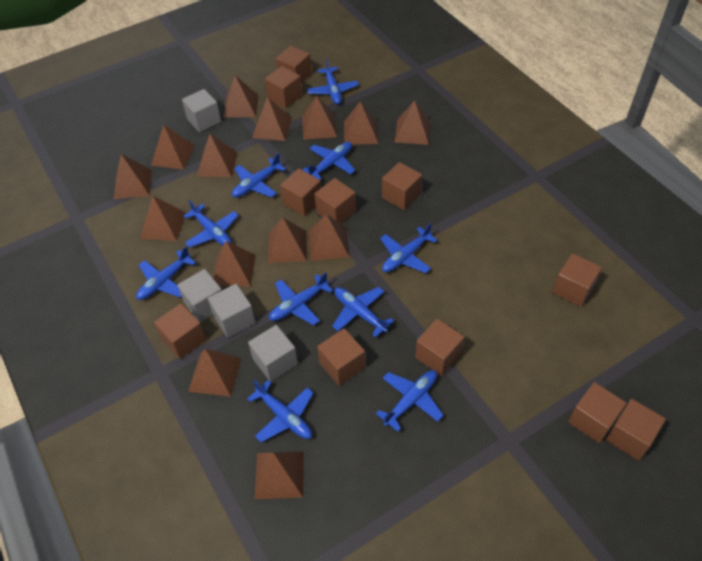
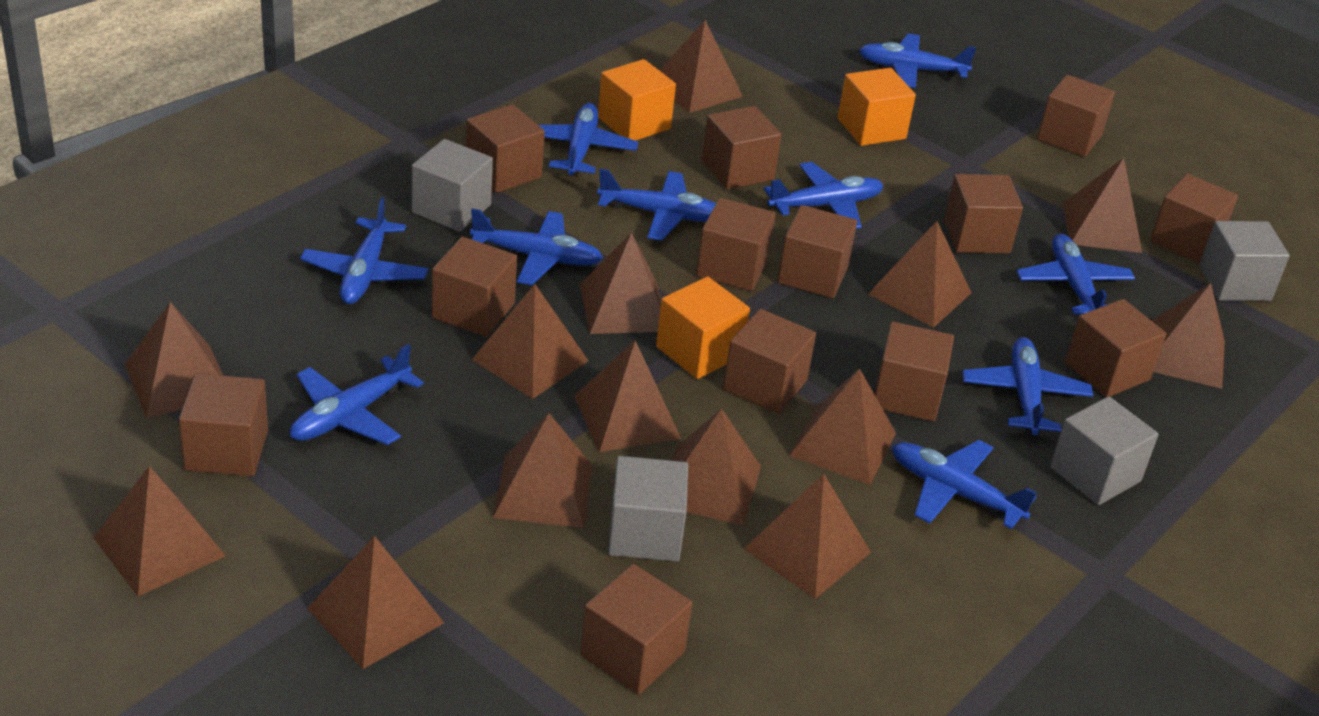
brown cube: 11 -> 13
orange cube: 0 -> 3

